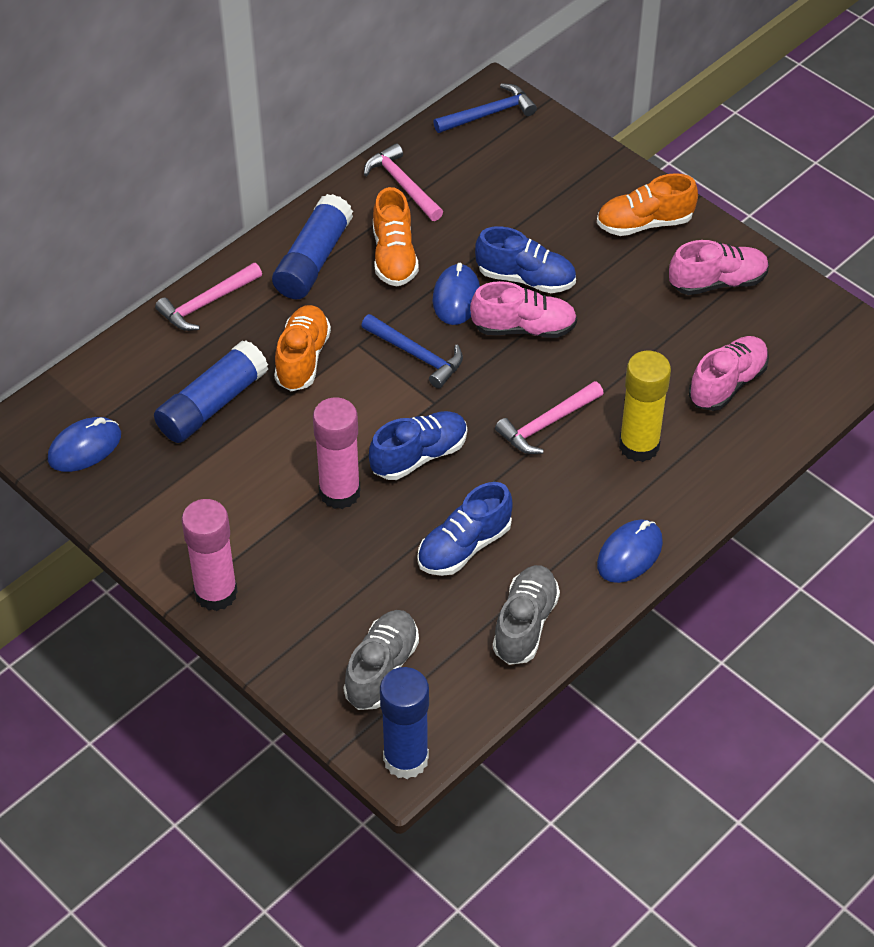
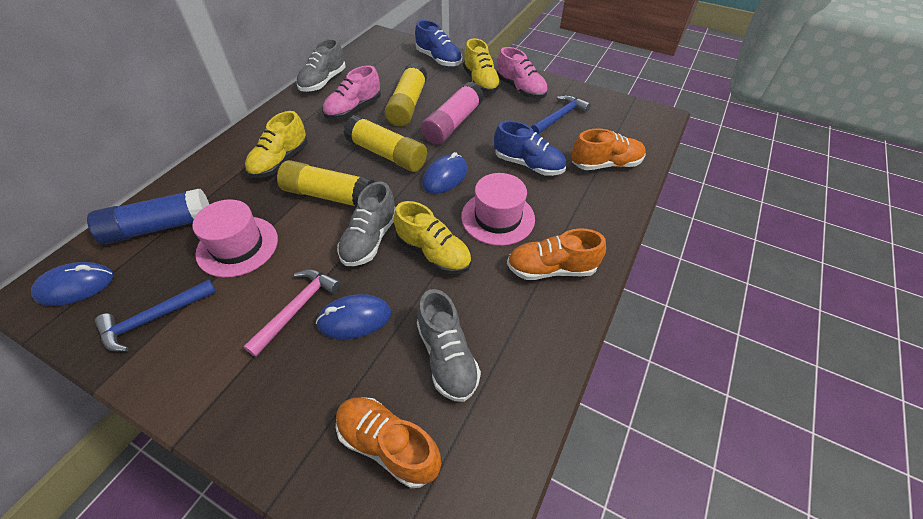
blue glue stick: 3 -> 1
blue shoe: 3 -> 2
grey shoe: 2 -> 3
pink glue stick: 2 -> 1
pink hammer: 3 -> 1
pink hat: 0 -> 2
pink shoe: 3 -> 2
yellow glue stick: 1 -> 3
yellow shoe: 0 -> 3

